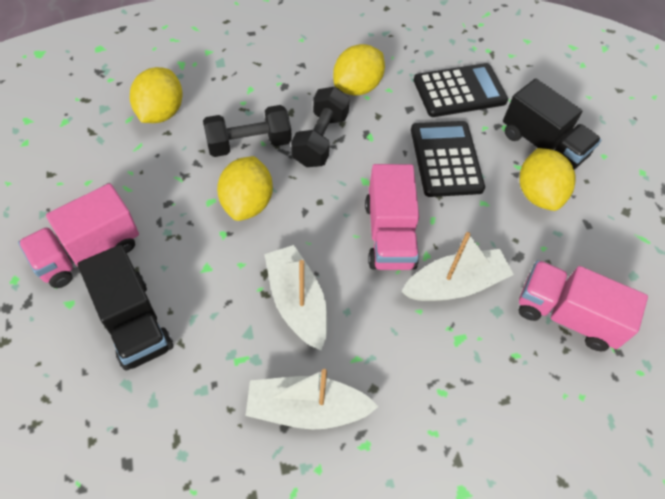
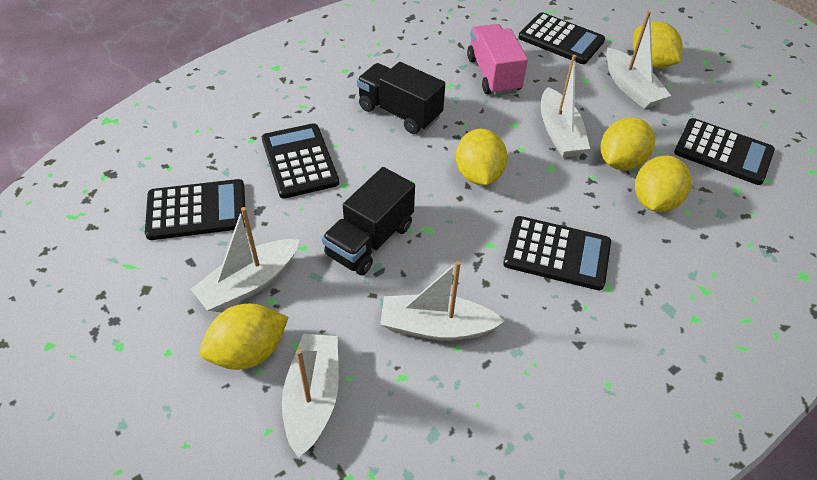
black calculator: 2 -> 5
black dumbbell: 2 -> 0
pink truck: 3 -> 1
white boat: 3 -> 5
yellow lemon: 4 -> 5

